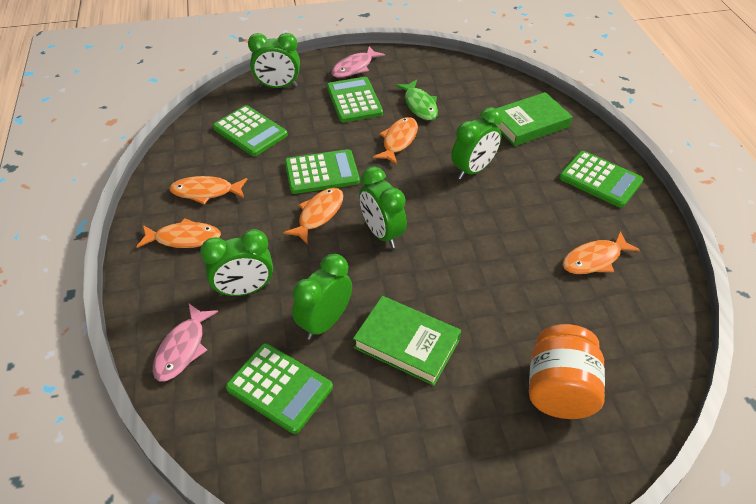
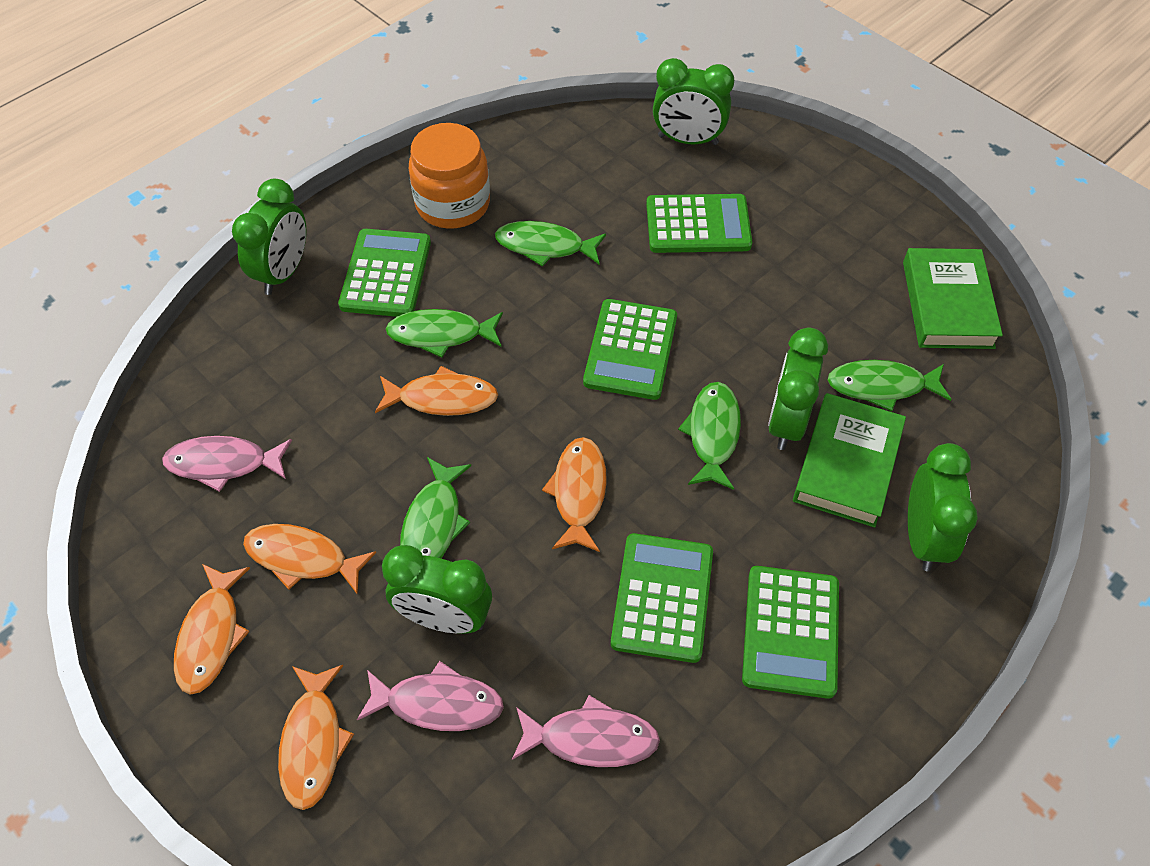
green fish: 1 -> 5
pink fish: 2 -> 3

